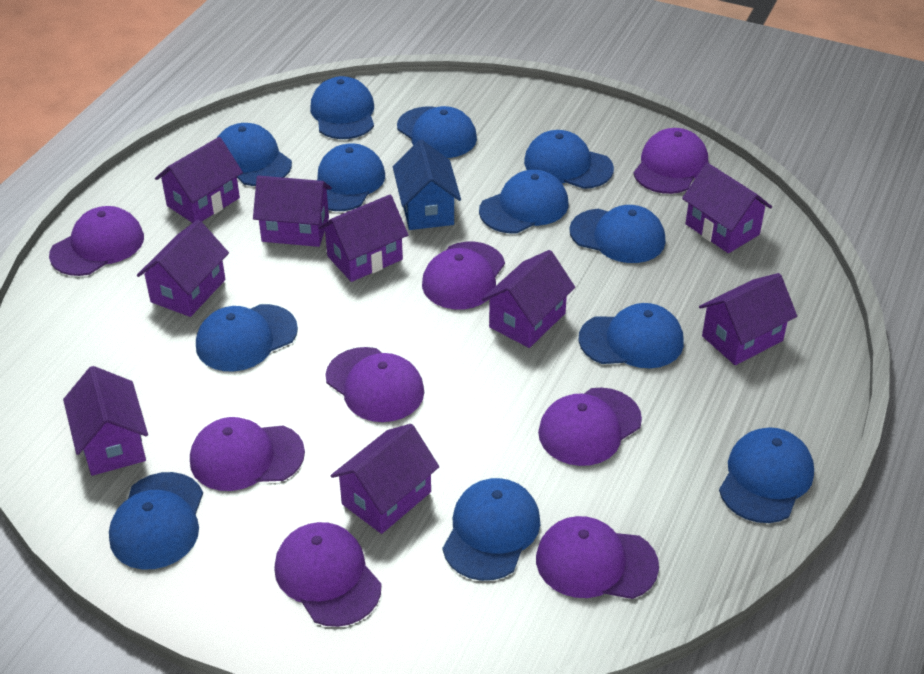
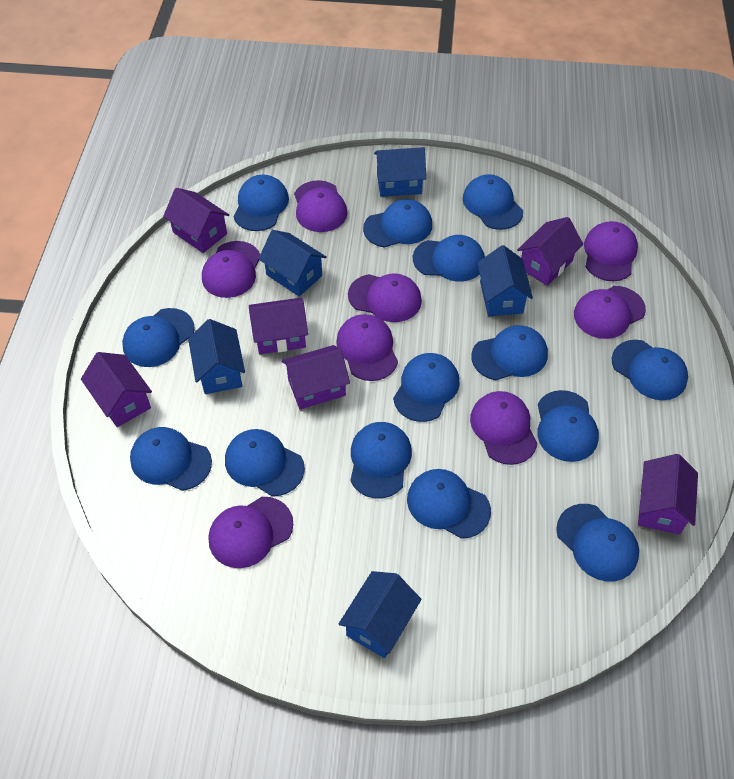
blue cap: 12 -> 14
blue house: 1 -> 5
purple house: 9 -> 6

